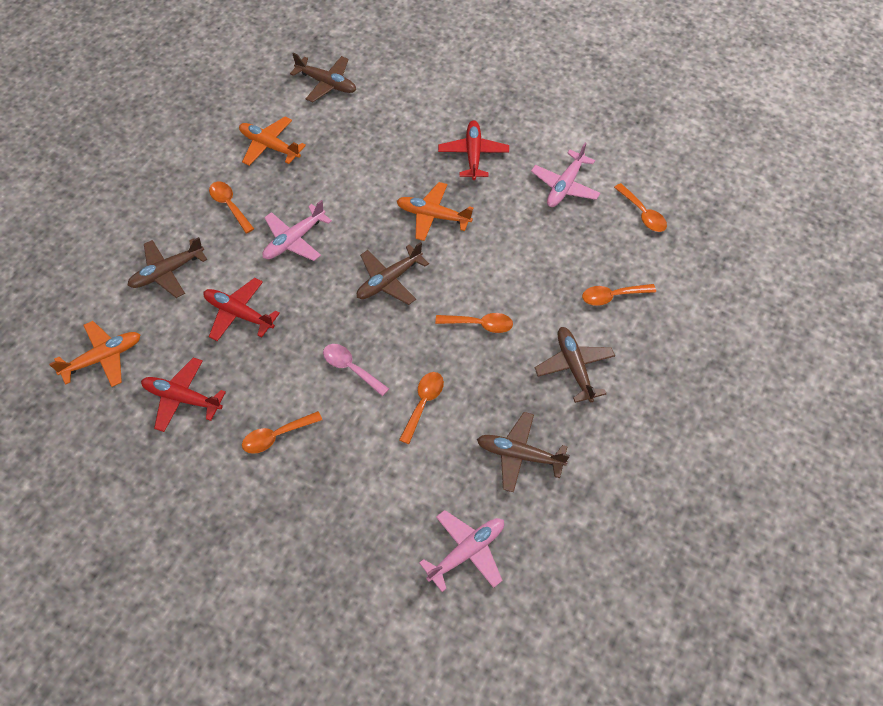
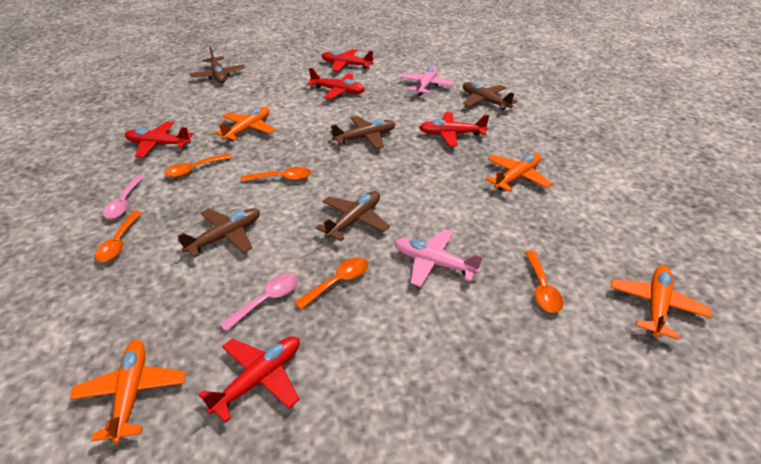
orange plane: 3 -> 4
orange spoon: 6 -> 5
pink plane: 3 -> 2
pink spoon: 1 -> 2
red plane: 3 -> 5

